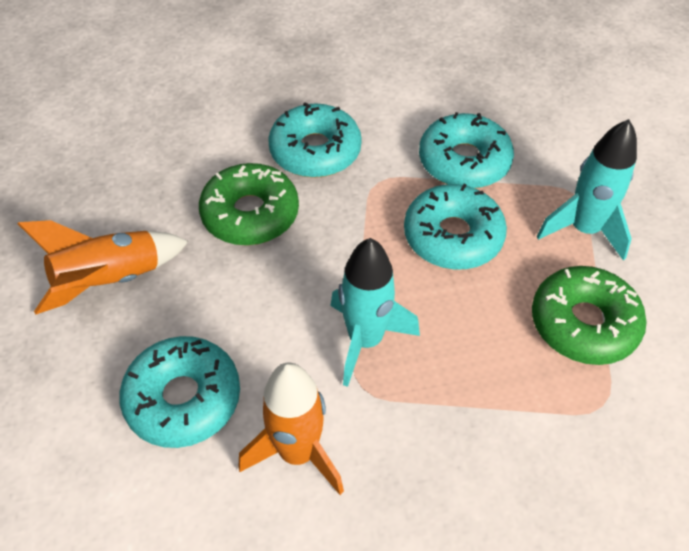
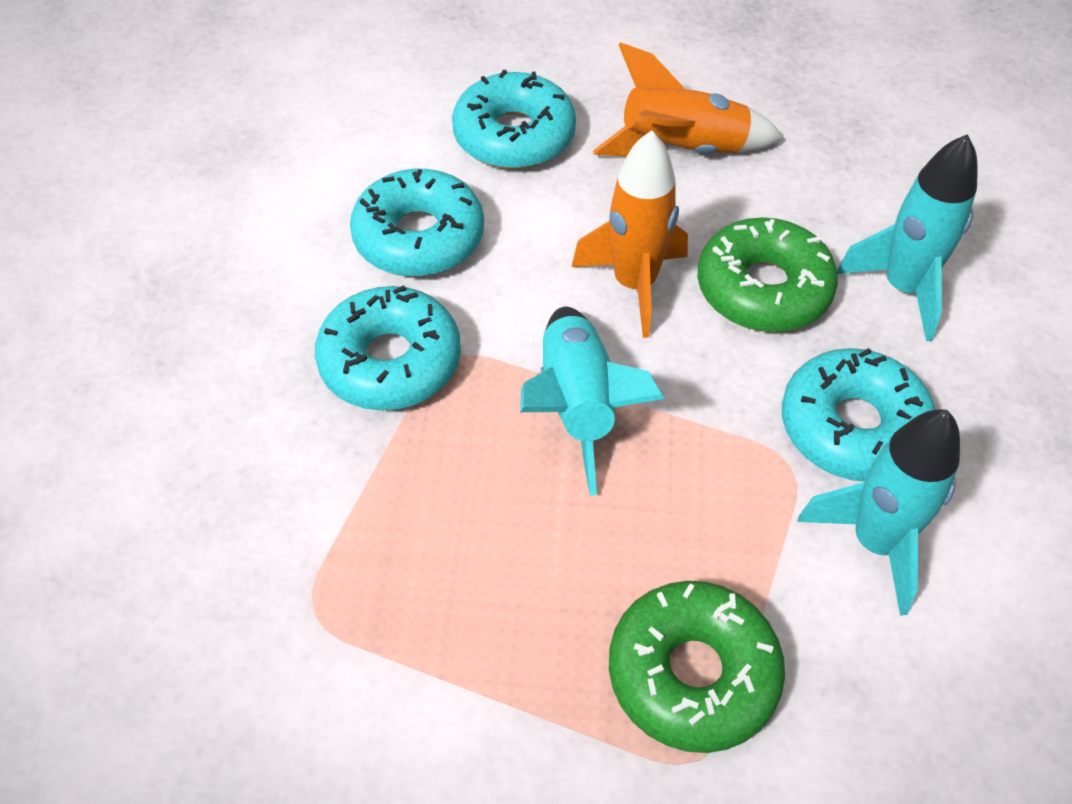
turquoise rocket: 2 -> 3

